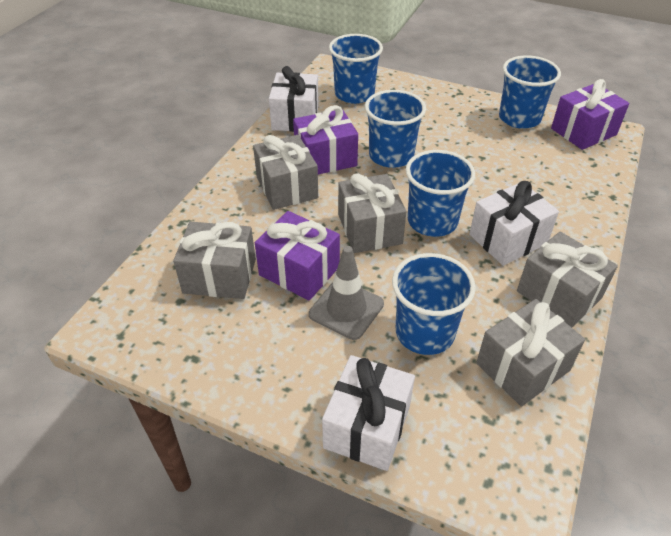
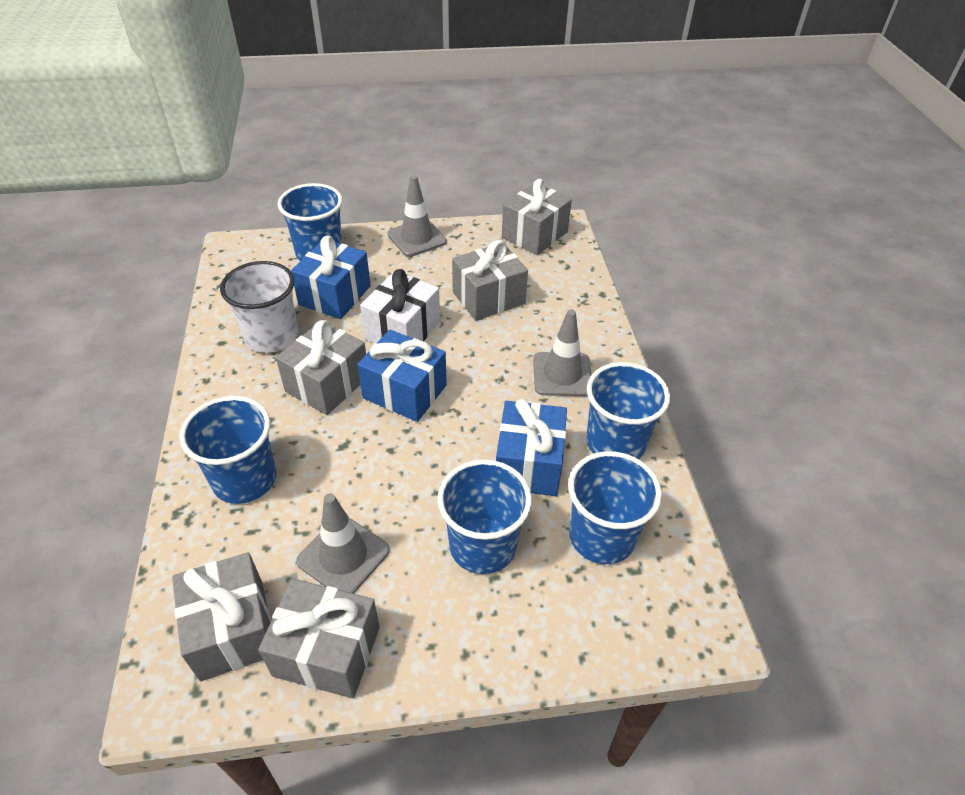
blue gift: 0 -> 3
grey traffic cone: 1 -> 3
purple gift: 3 -> 0
white cup: 0 -> 1
white gift: 3 -> 1

